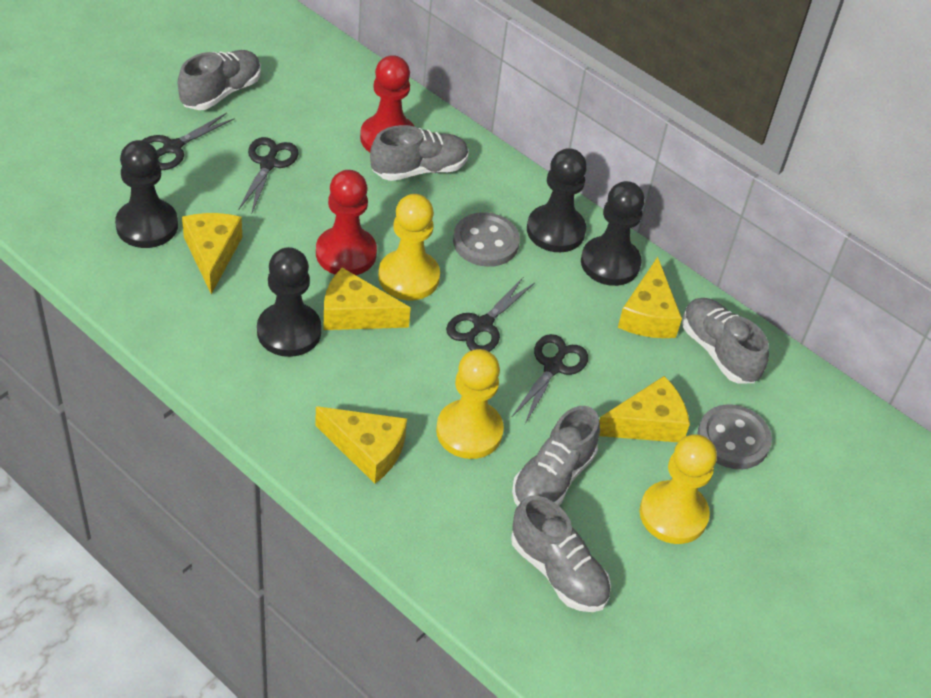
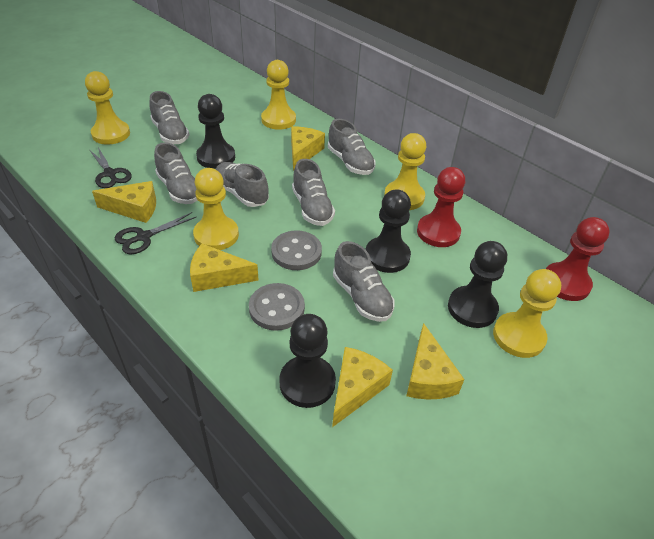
black scissors: 4 -> 2
grey shoe: 5 -> 6
yellow pawn: 3 -> 5

